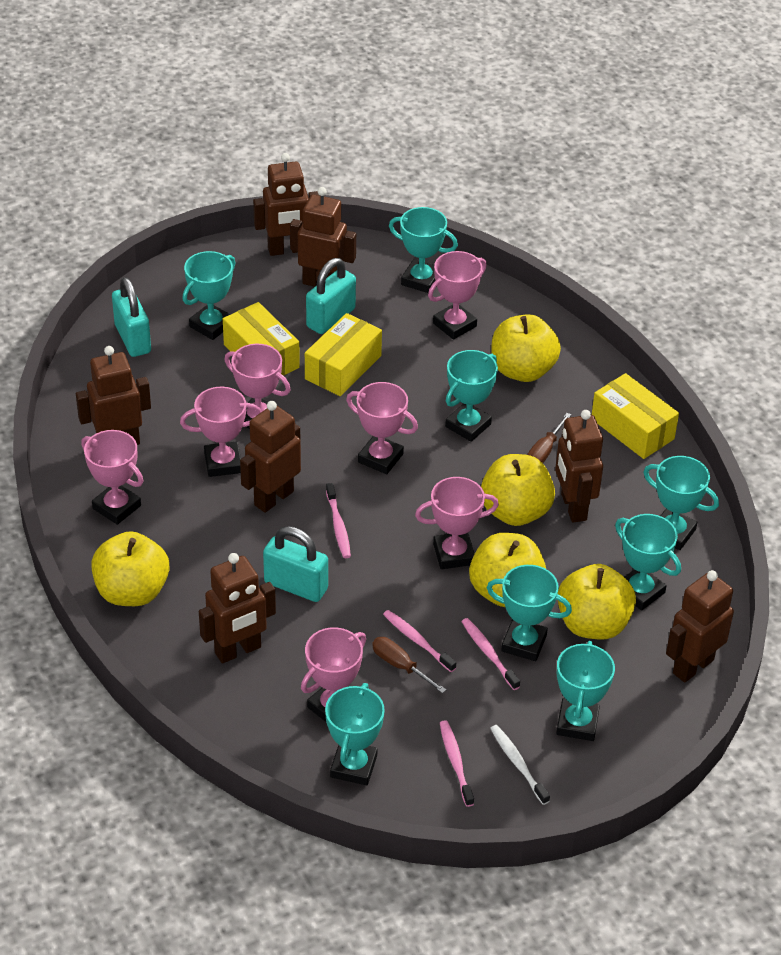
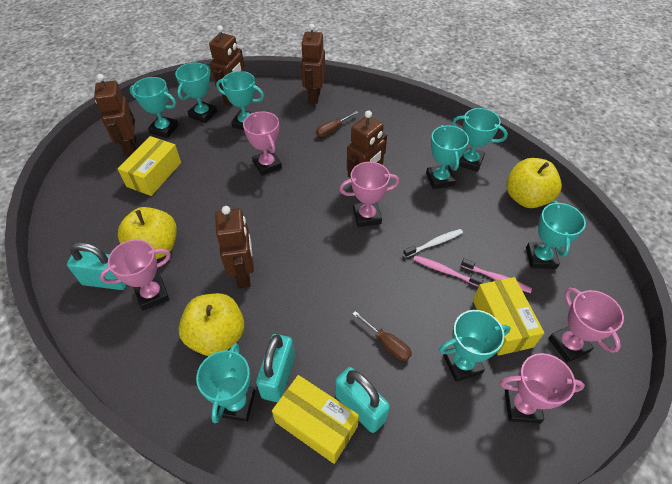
brown robot: 7 -> 5
pink toothbrush: 4 -> 2
pink trophy: 7 -> 5
yellow apple: 5 -> 3

